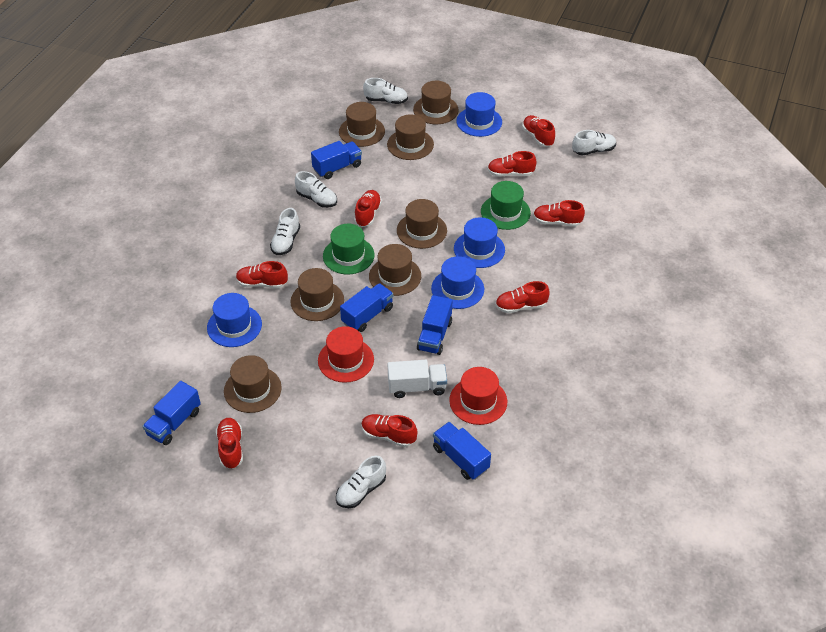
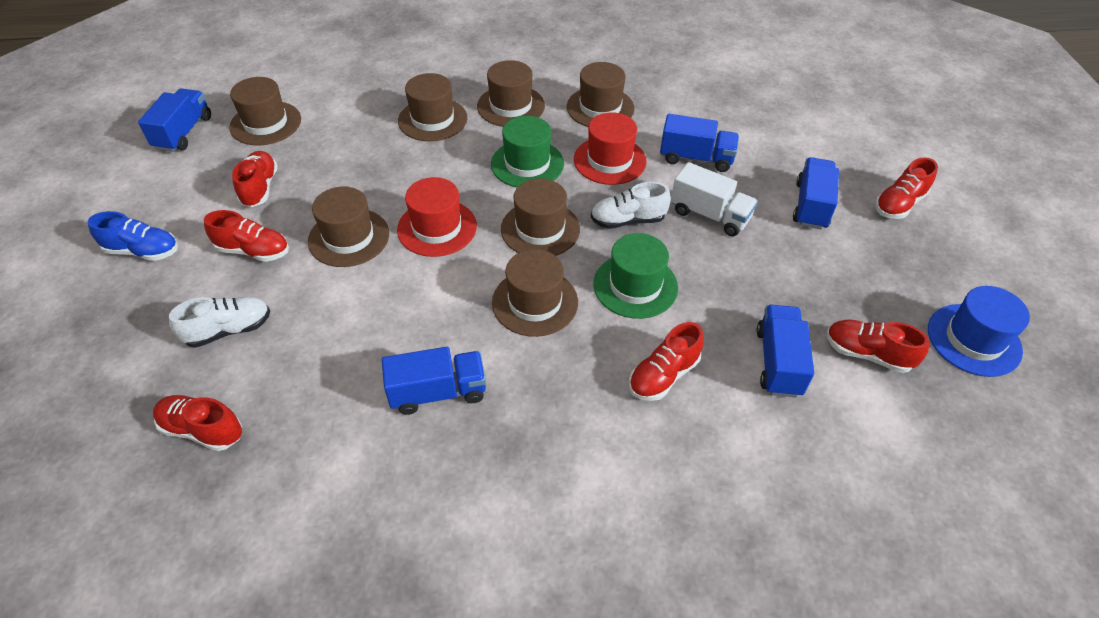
blue hat: 4 -> 1
blue shoe: 0 -> 1
red shoe: 8 -> 6
white shoe: 5 -> 2

